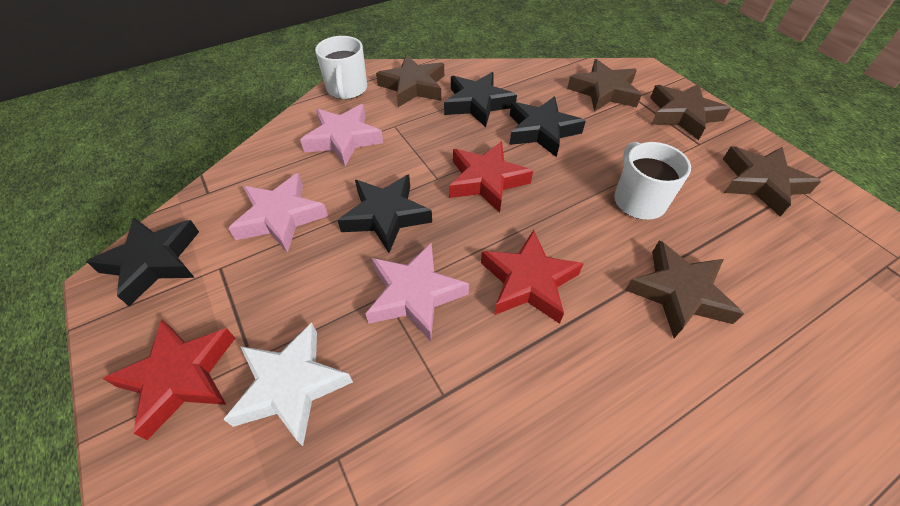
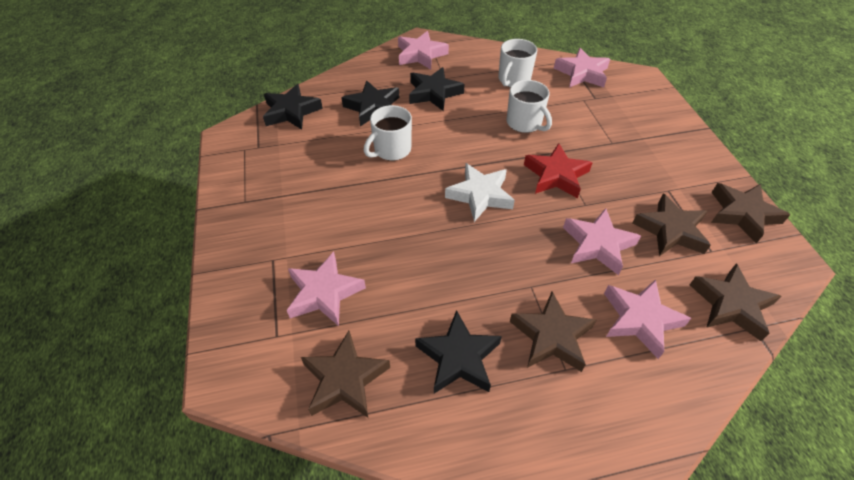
pink star: 3 -> 5
red star: 3 -> 1
white mug: 2 -> 3

